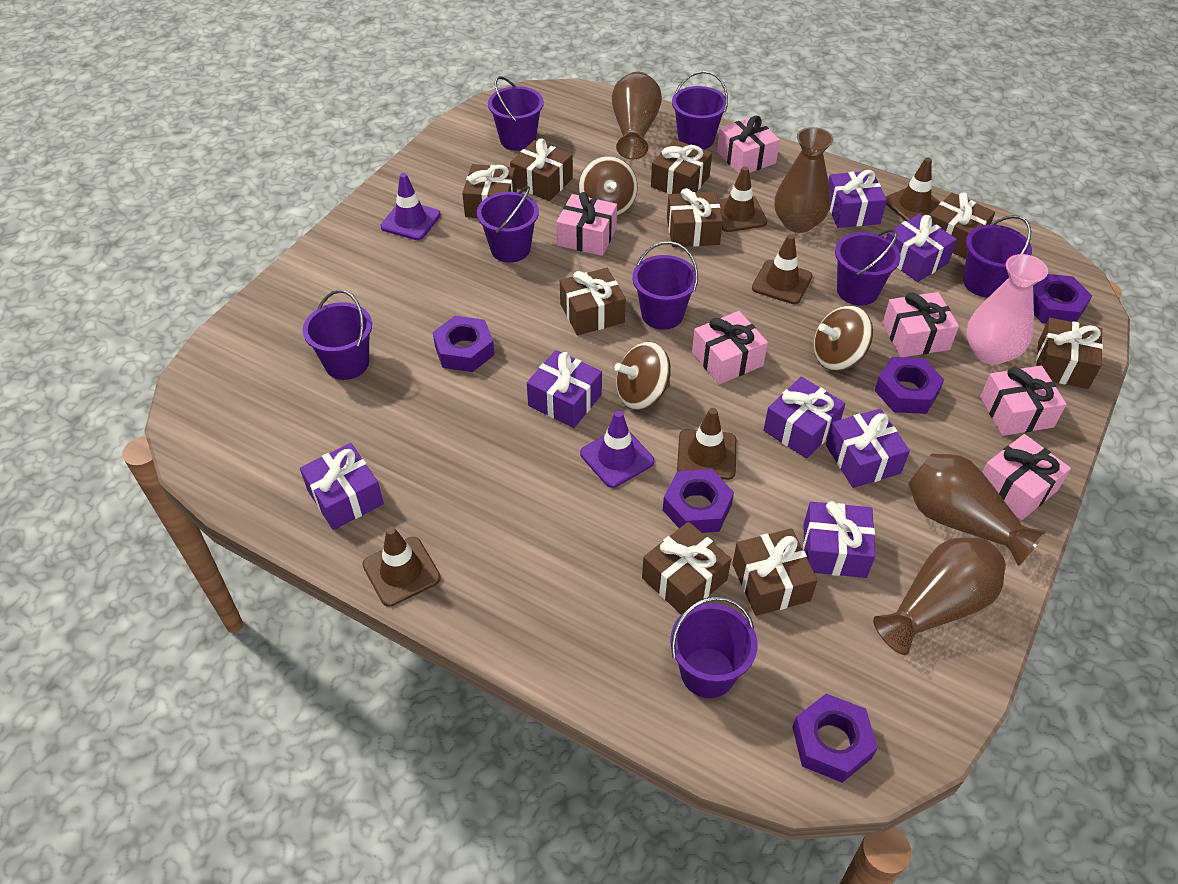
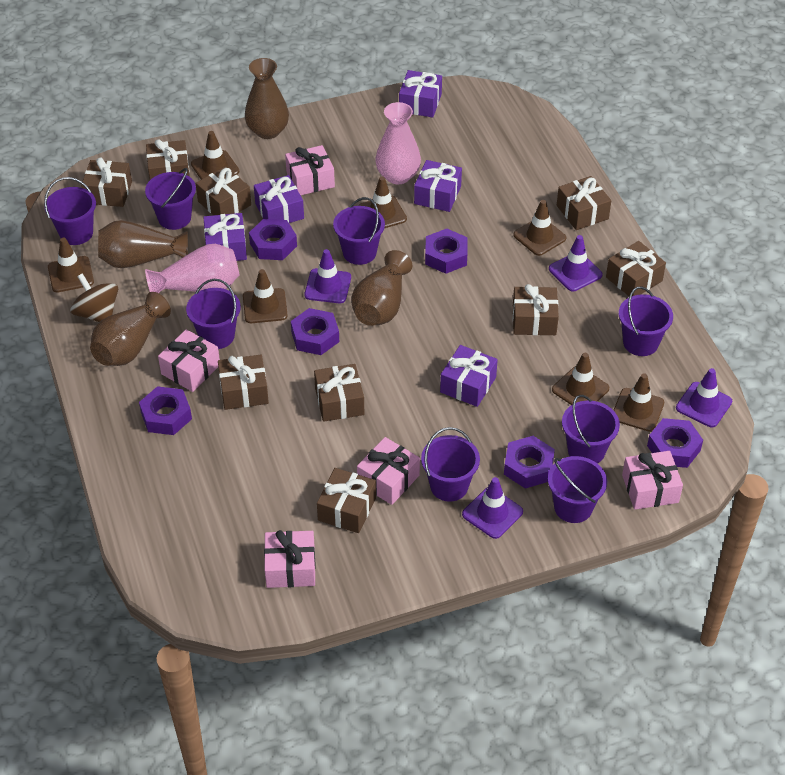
brown spinning top: 3 -> 1
brown traffic cone: 5 -> 7
pink gift: 6 -> 5
pink vase: 1 -> 2
purple gift: 7 -> 5
purple nut: 5 -> 6
purple traffic cone: 2 -> 4

